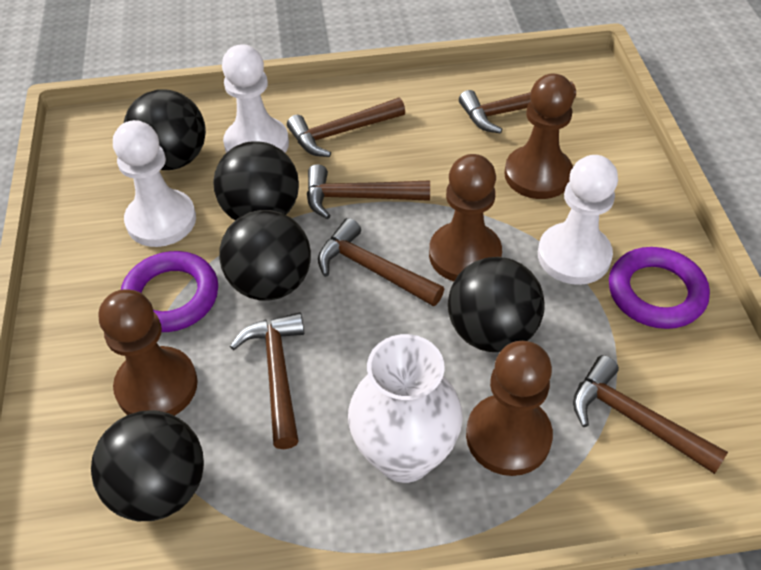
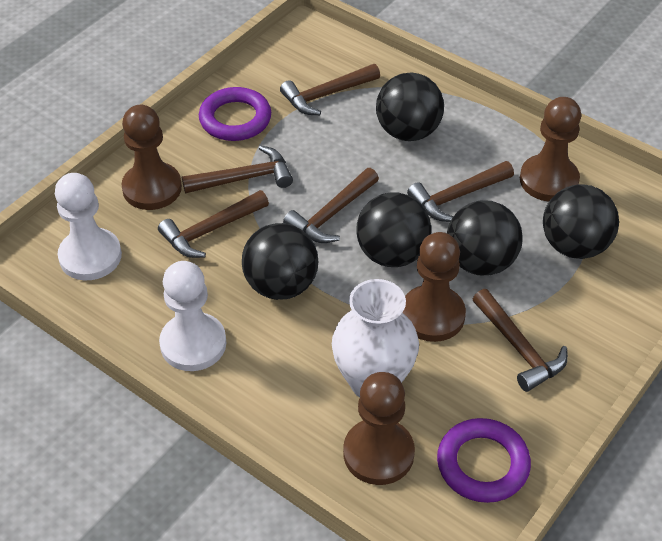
white pawn: 3 -> 2

